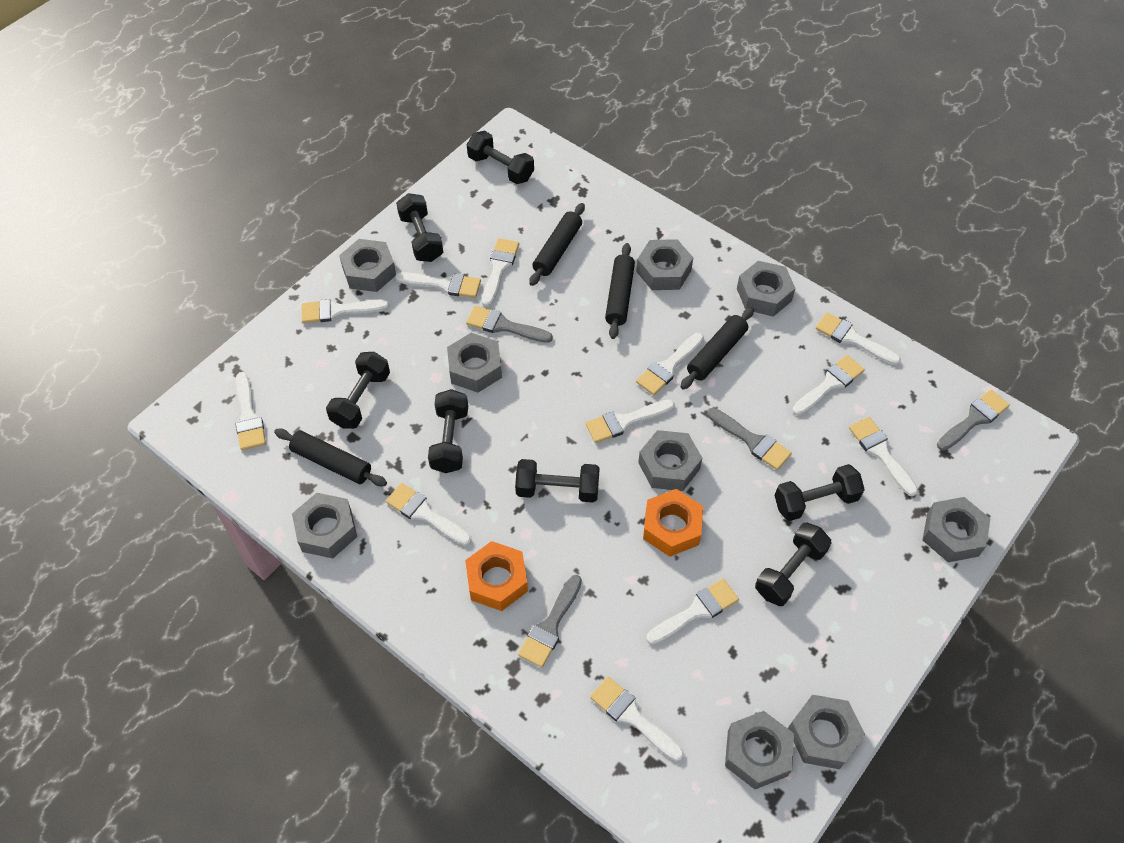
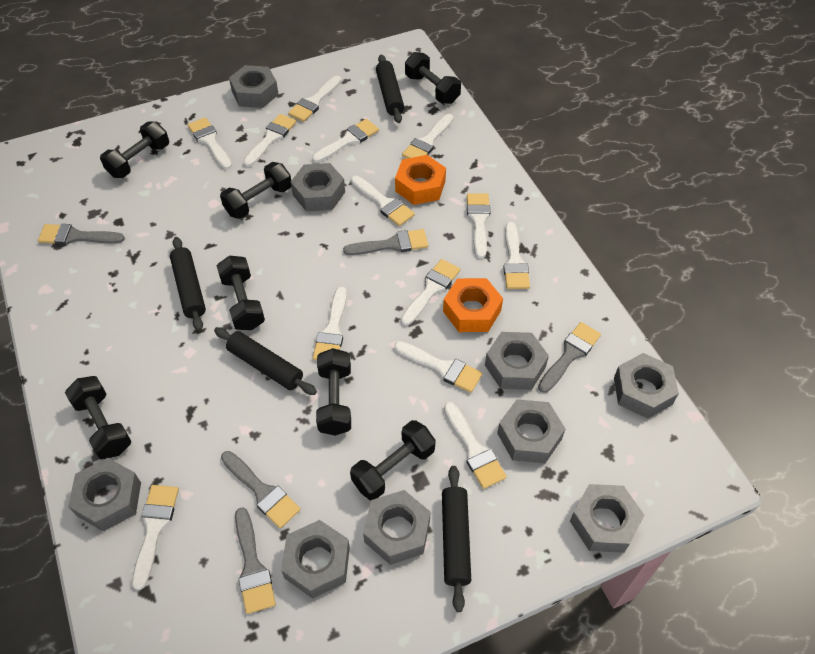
grey brush: 4 -> 5
white brush: 12 -> 13

